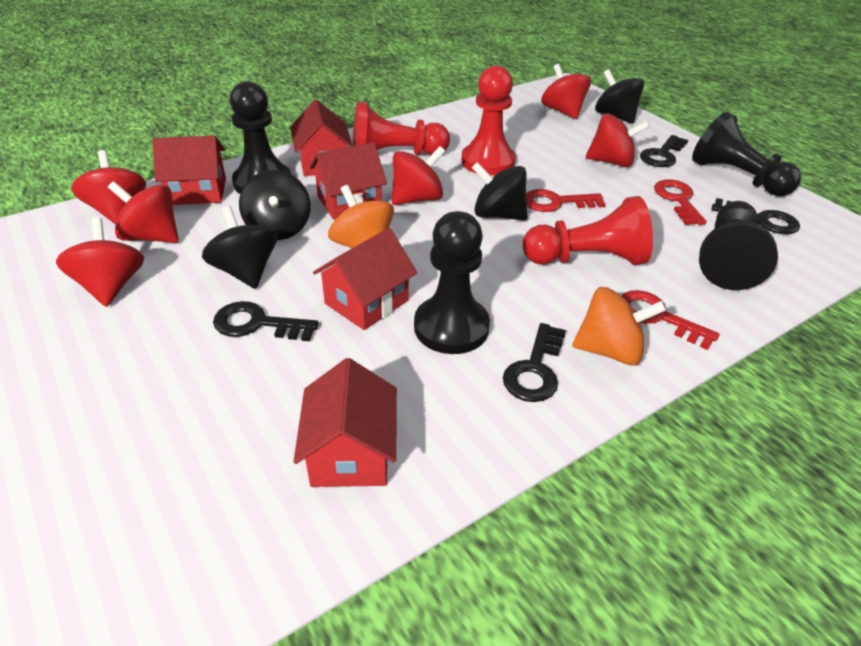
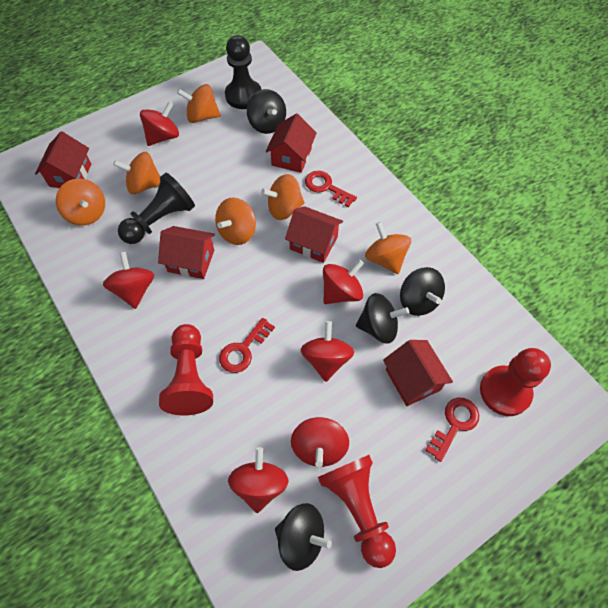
black key: 4 -> 0
black pawn: 4 -> 2
orange spinning top: 2 -> 6

